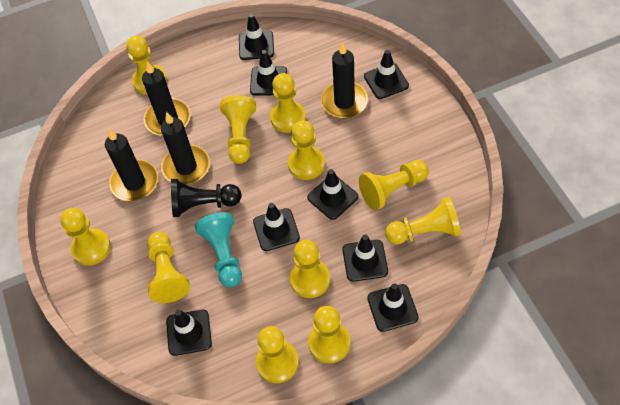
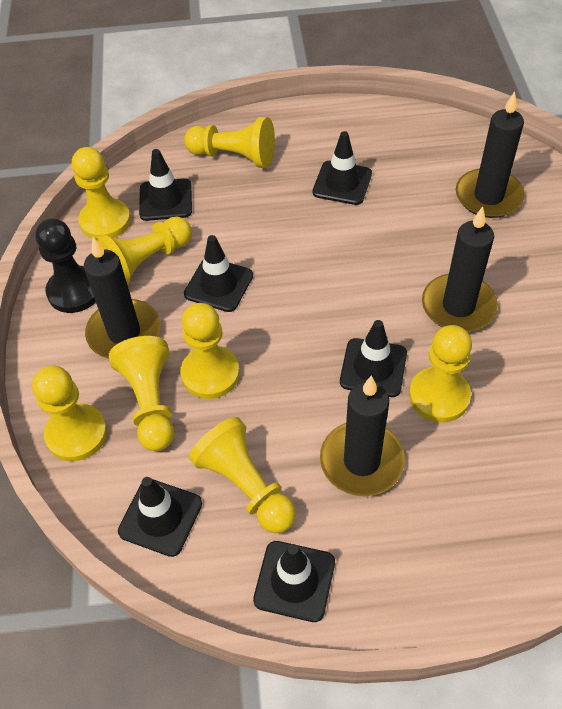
black traffic cone: 8 -> 6
turquoise pawn: 1 -> 0
yellow pawn: 11 -> 8

